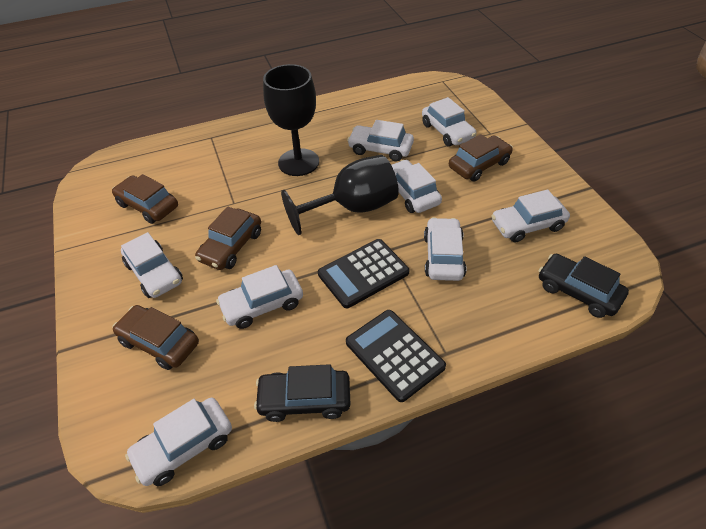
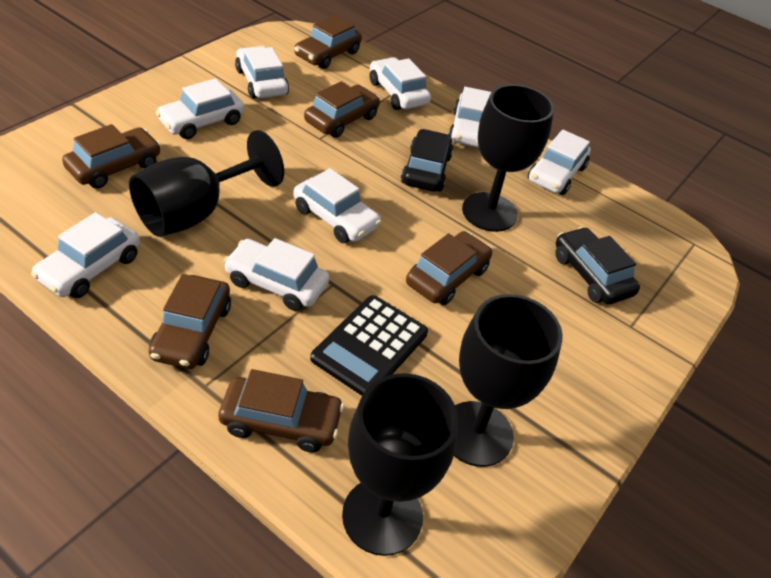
black calculator: 2 -> 1
black goblet: 2 -> 4
brown car: 4 -> 6

